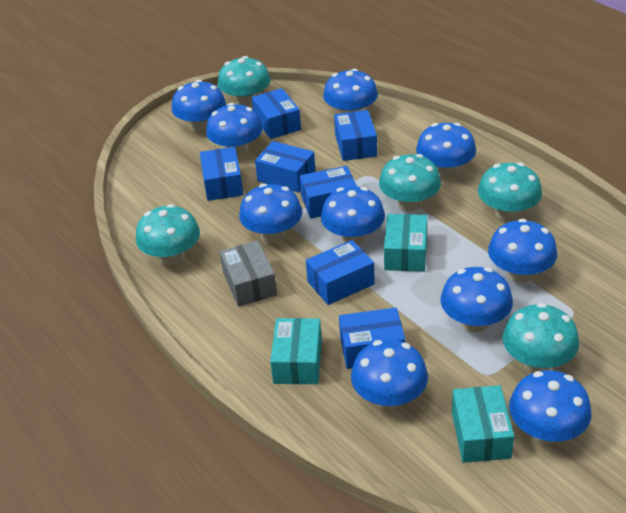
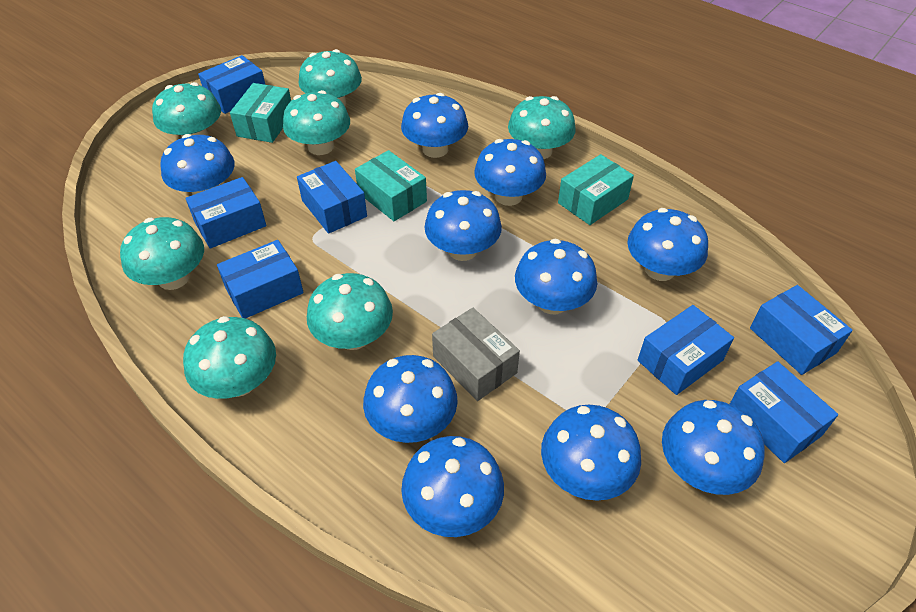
turquoise mushroom: 5 -> 7

